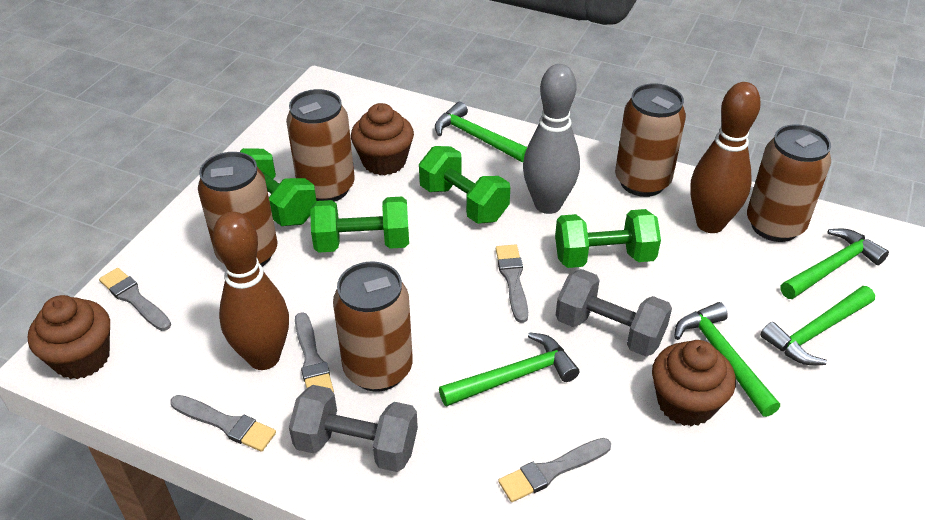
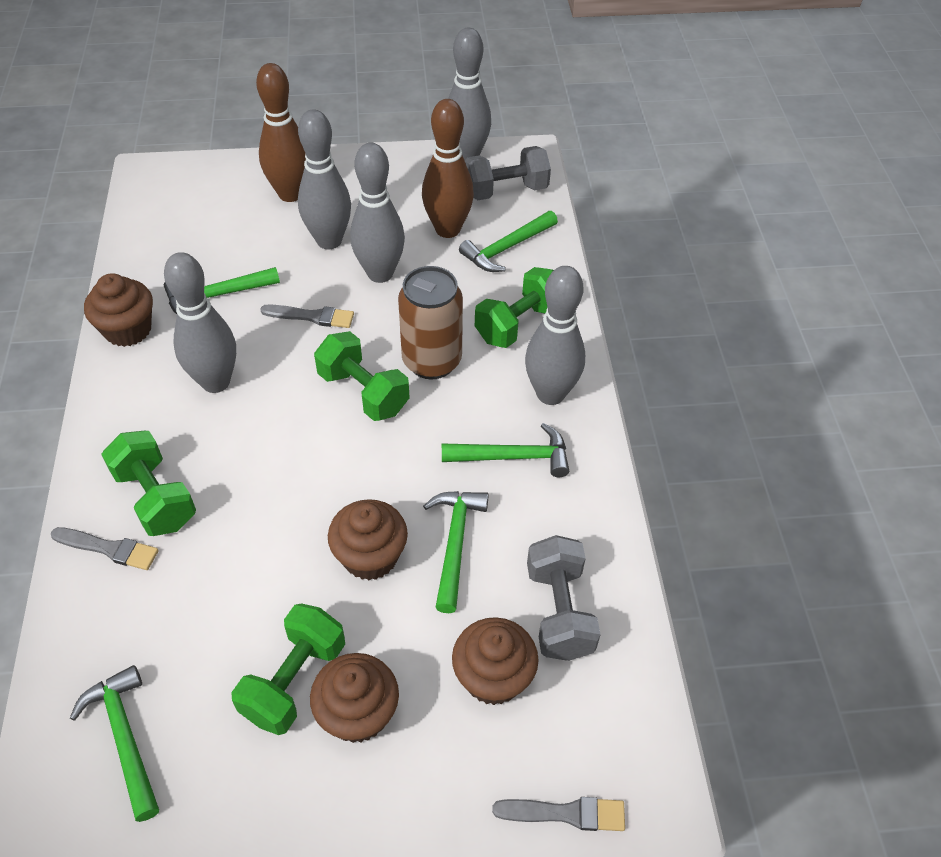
brown can: 5 -> 1
brown cupcake: 3 -> 4
grey bowling pin: 1 -> 5
grey brush: 5 -> 3

